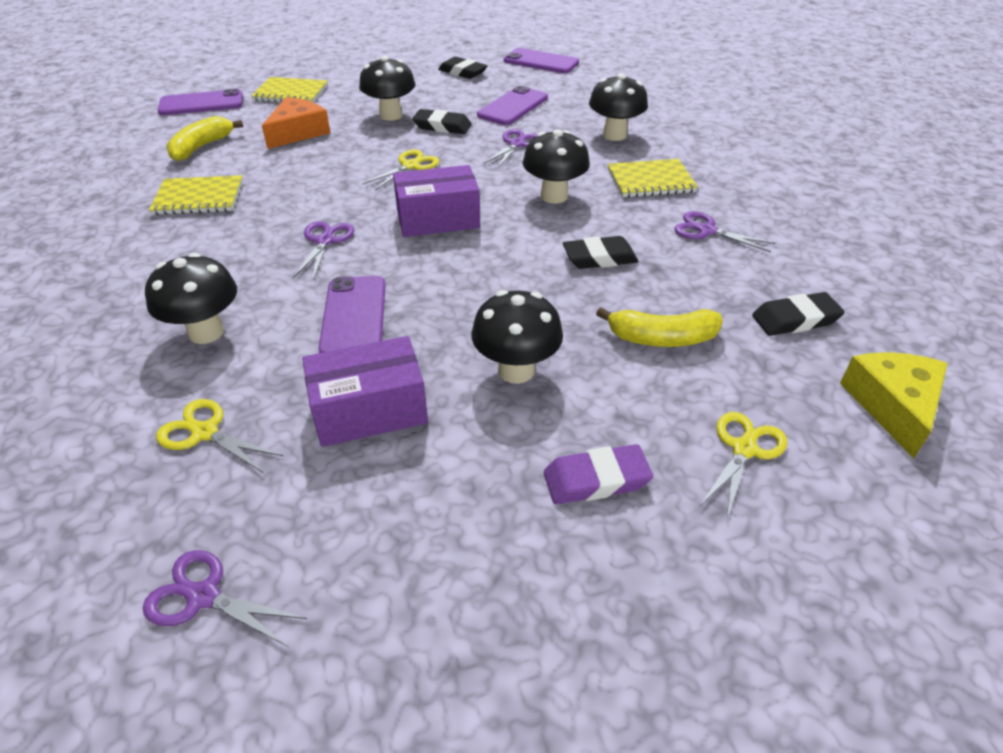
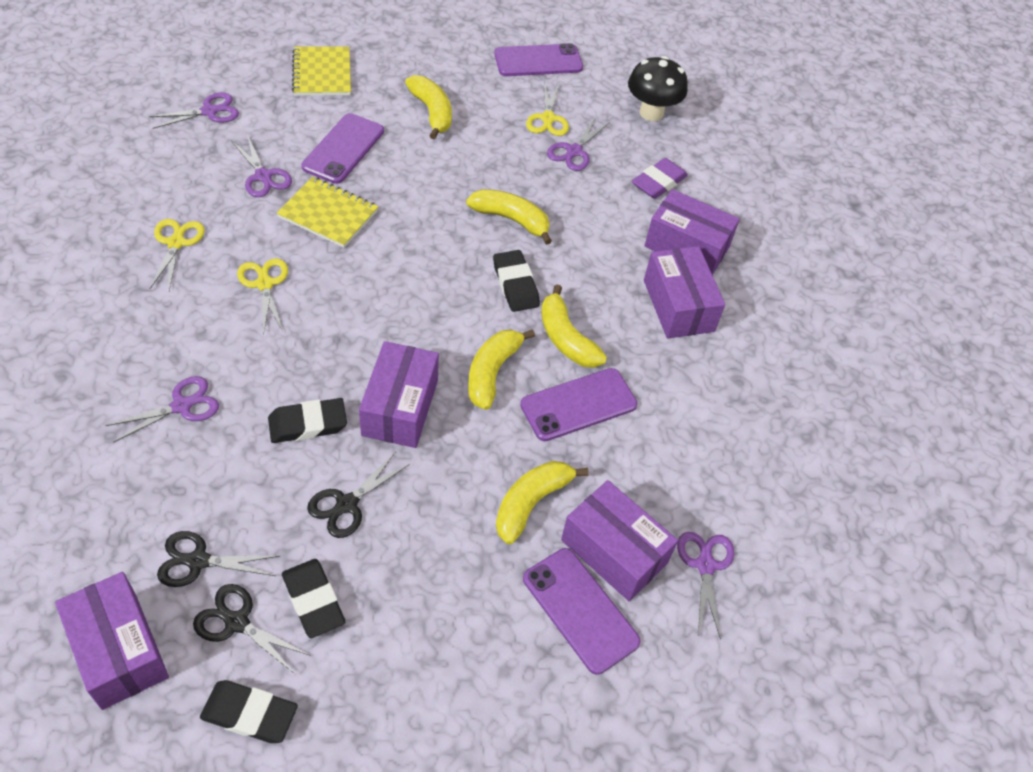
black mushroom: 5 -> 1
black scissors: 0 -> 3
orange cheese: 1 -> 0
purple box: 2 -> 5
purple scissors: 4 -> 5
yellow banana: 2 -> 5
yellow cheese: 1 -> 0
yellow notebook: 3 -> 2

